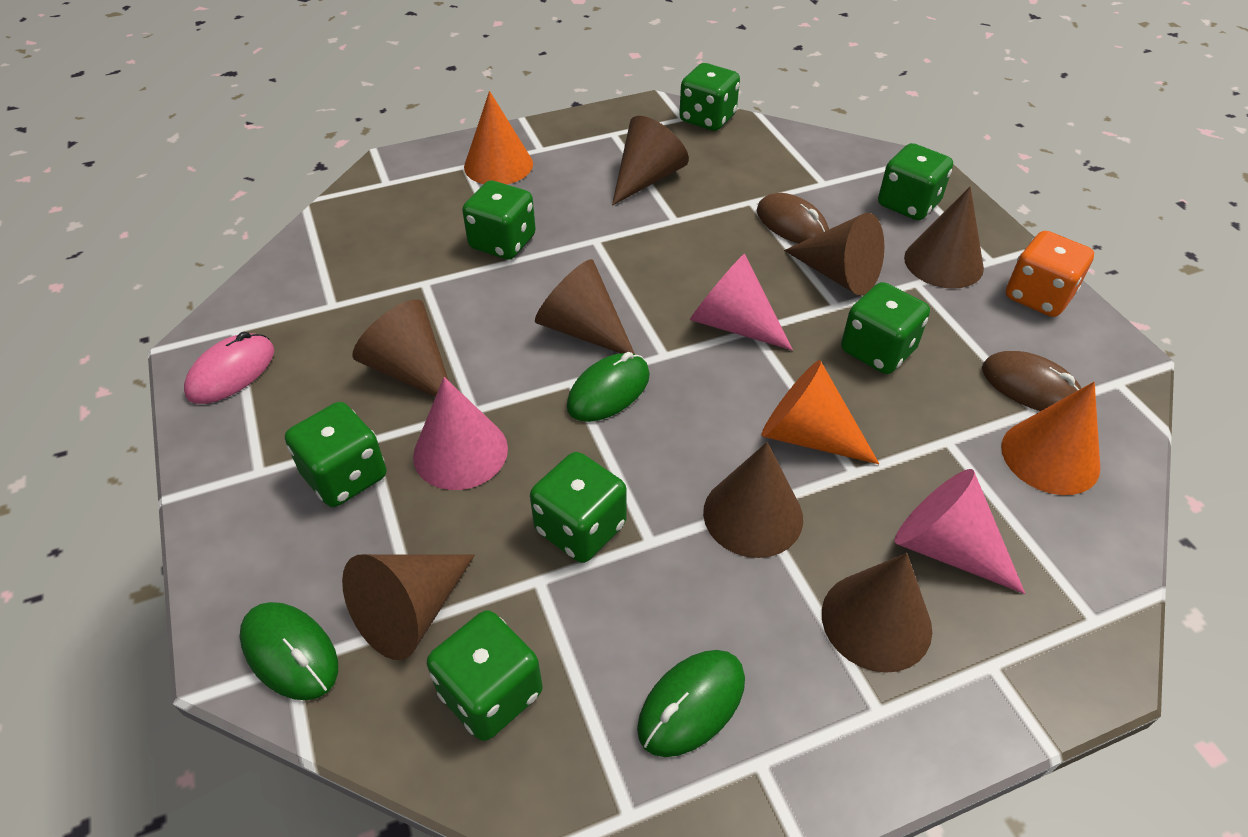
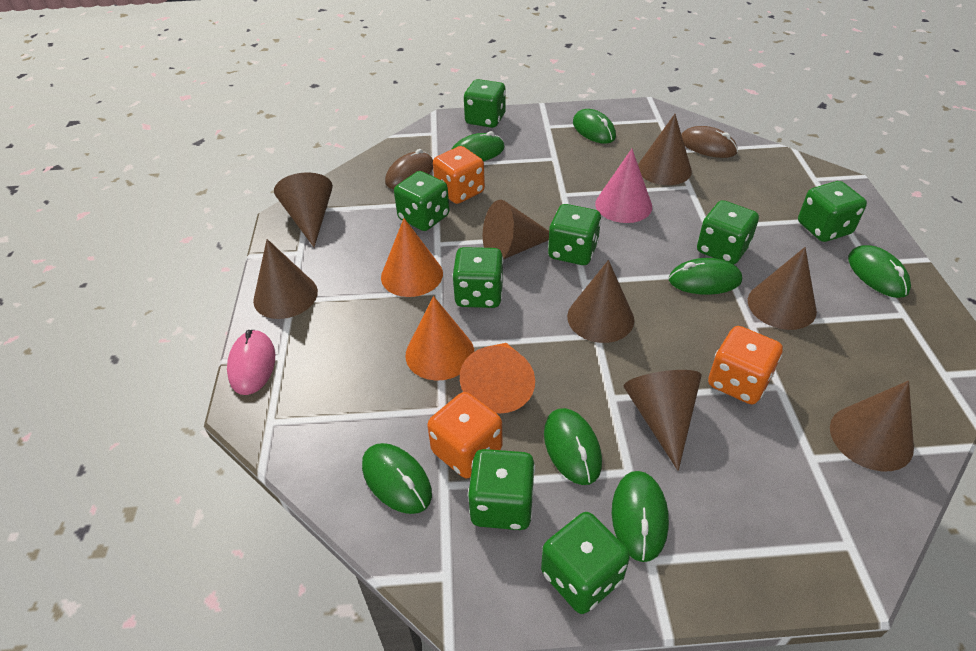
green dice: 7 -> 8
green mouse: 3 -> 7
orange dice: 1 -> 3
pink cone: 3 -> 1

